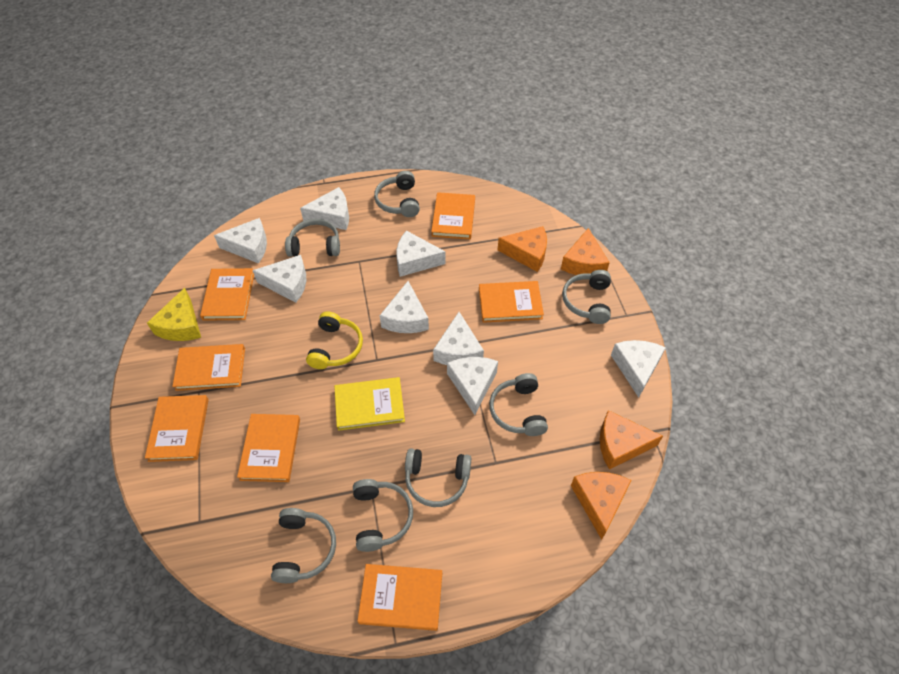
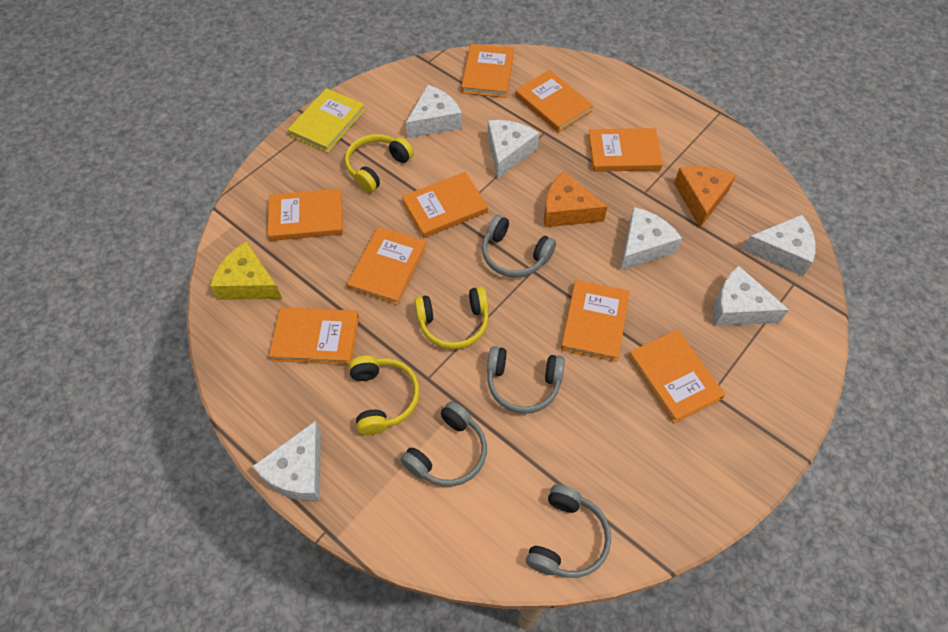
grey headphones: 7 -> 4
orange book: 7 -> 9
orange cheese: 4 -> 2
white cheese: 8 -> 6
yellow headphones: 1 -> 3

